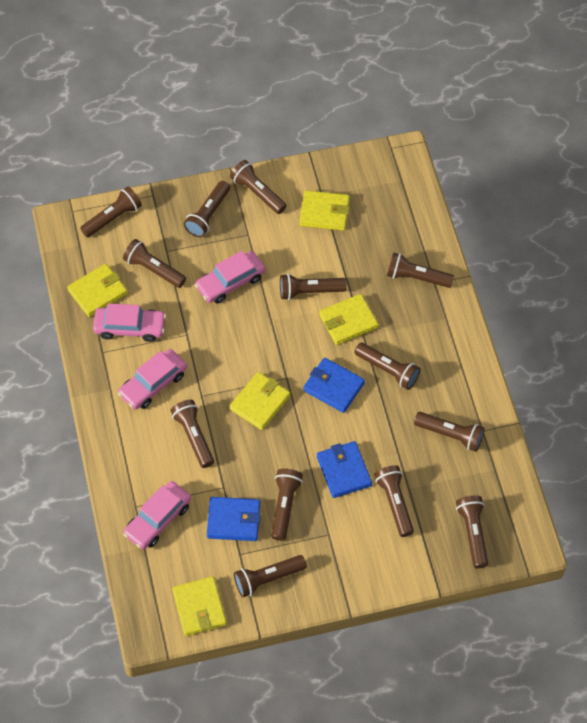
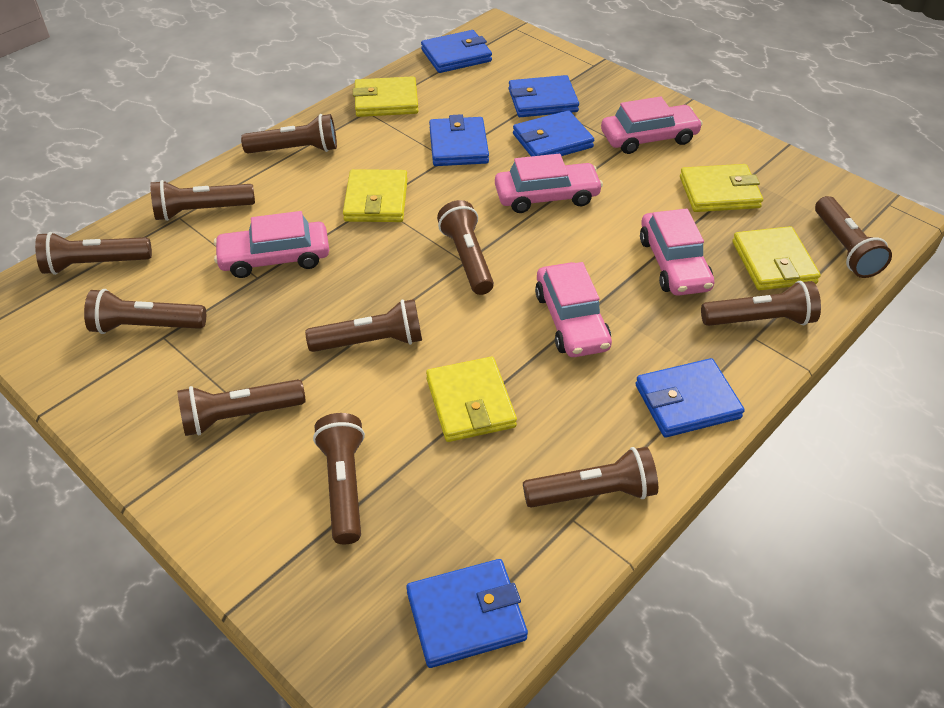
blue wallet: 3 -> 6
brown flashlight: 13 -> 11
pink car: 4 -> 5

